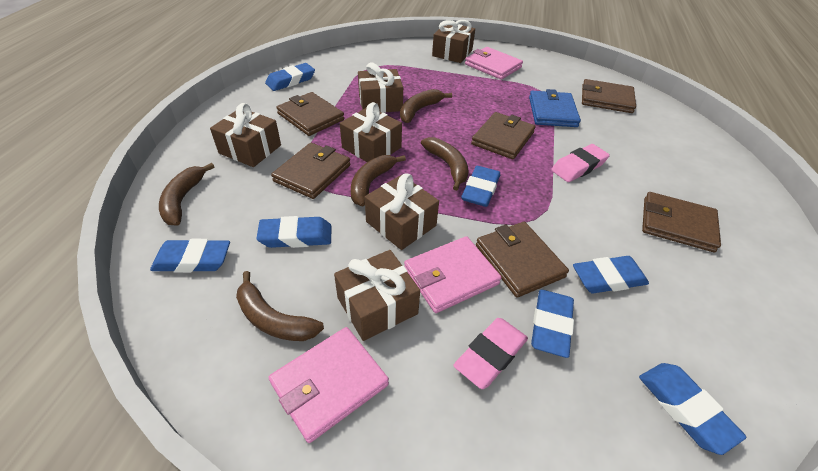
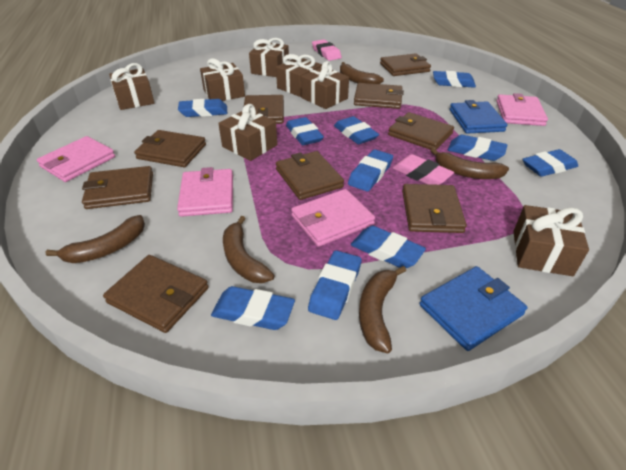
blue eraser: 7 -> 10
blue wallet: 1 -> 2
brown gift: 6 -> 7
brown wallet: 6 -> 9
pink wallet: 3 -> 4

